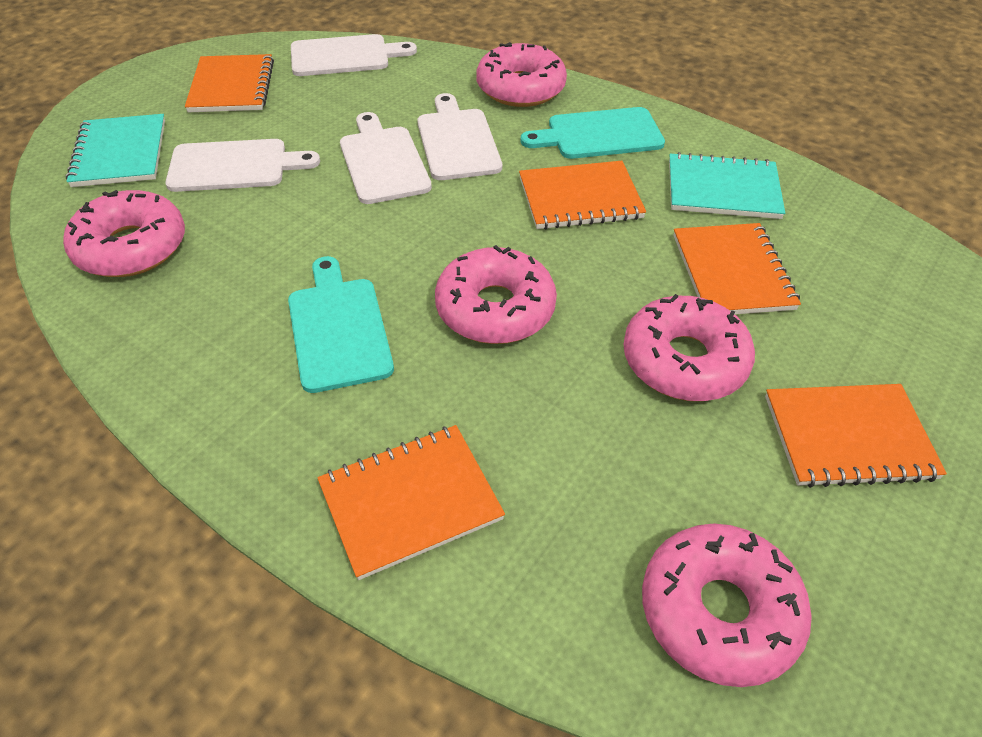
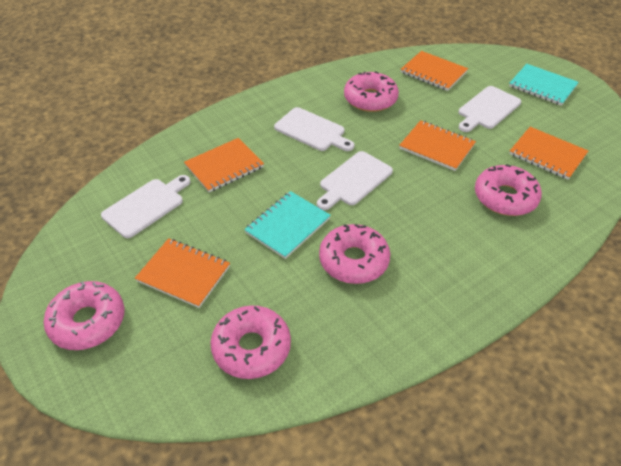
turquoise cutting board: 2 -> 0

